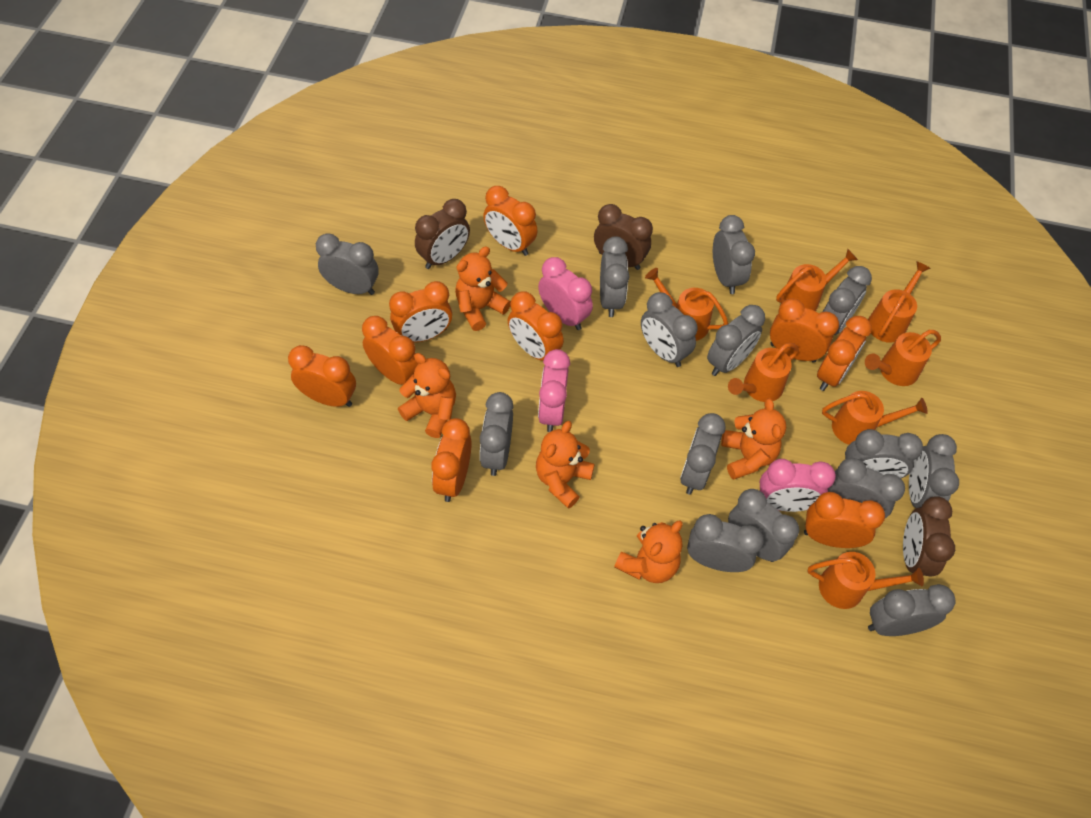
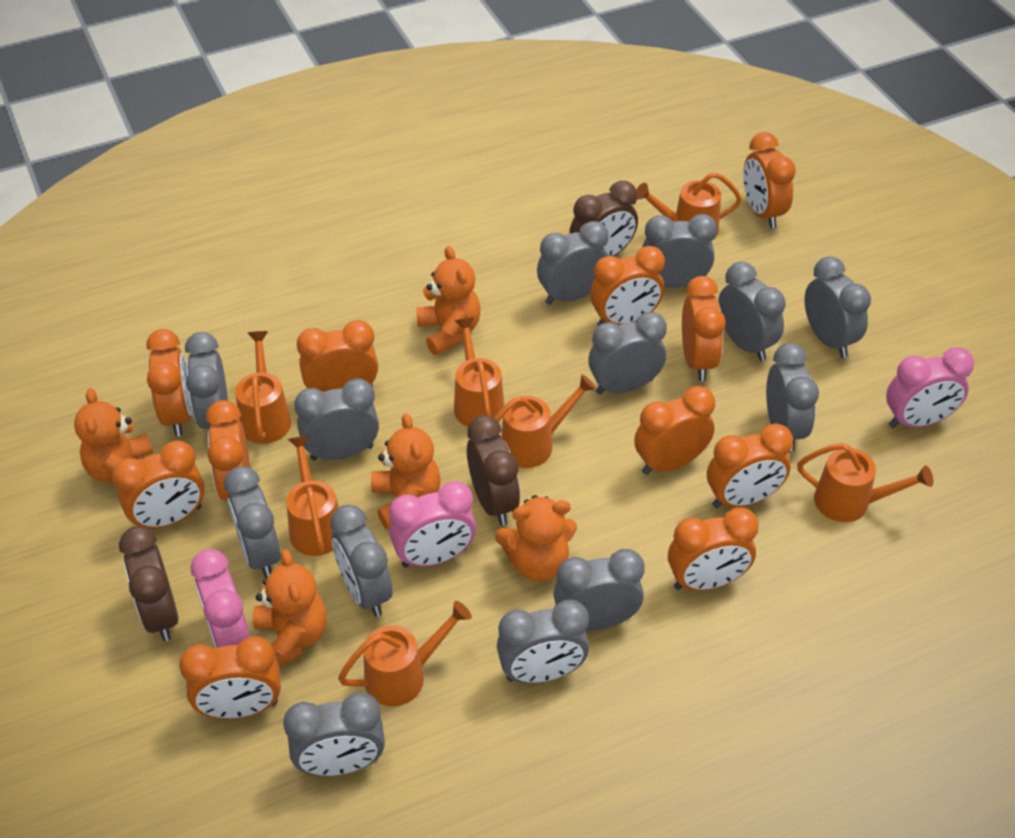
grey clock: 14 -> 13
orange clock: 9 -> 11

